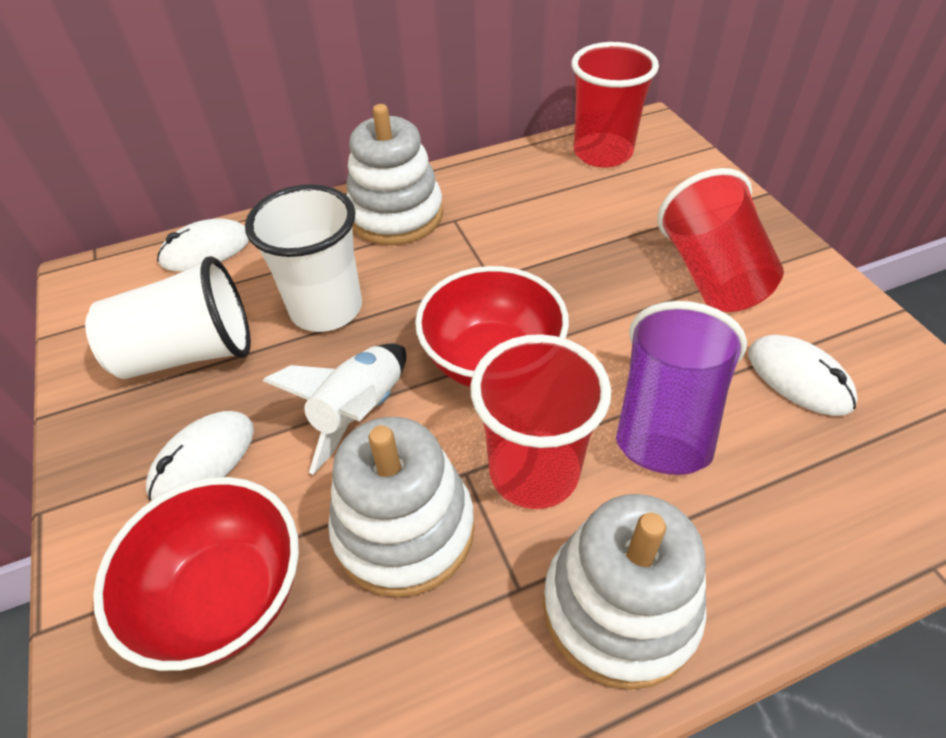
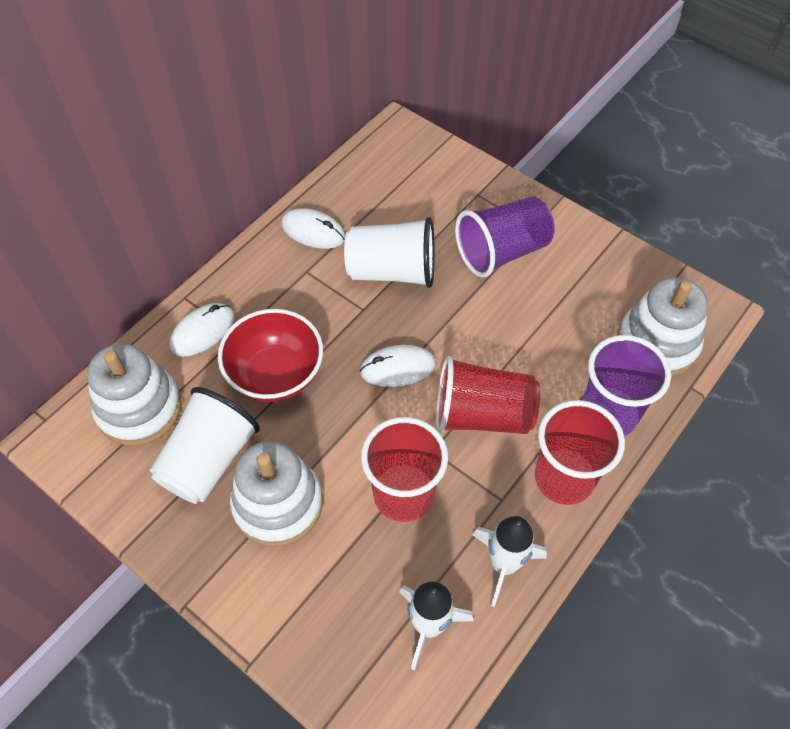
purple cup: 1 -> 2
red bowl: 2 -> 1
white rocket: 1 -> 2

